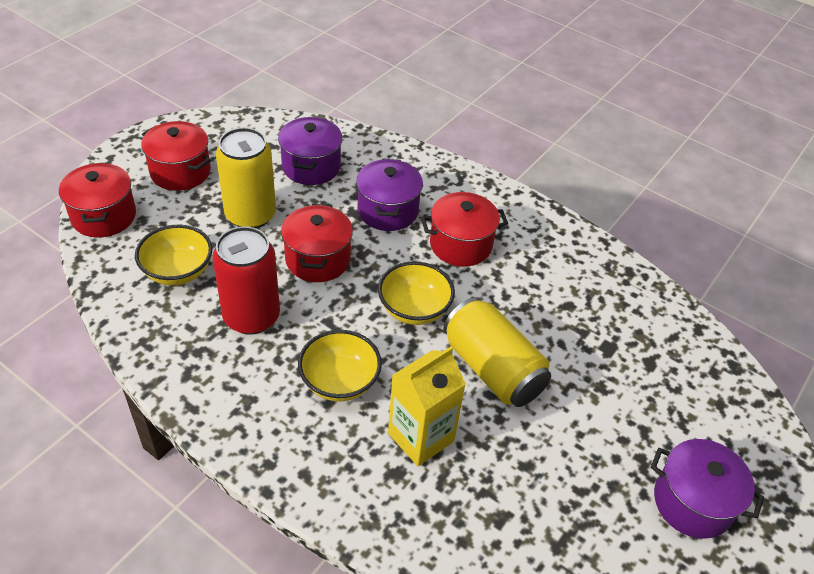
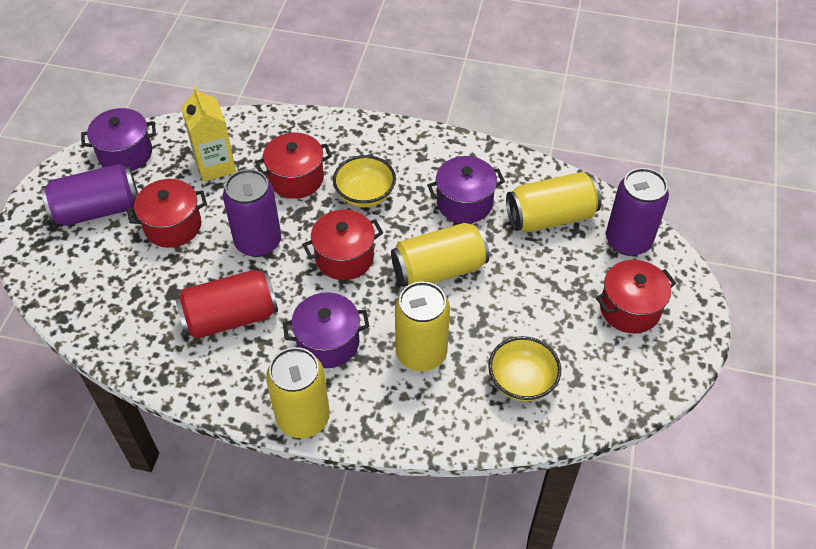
purple can: 0 -> 3
yellow bowl: 3 -> 2
yellow can: 2 -> 4

